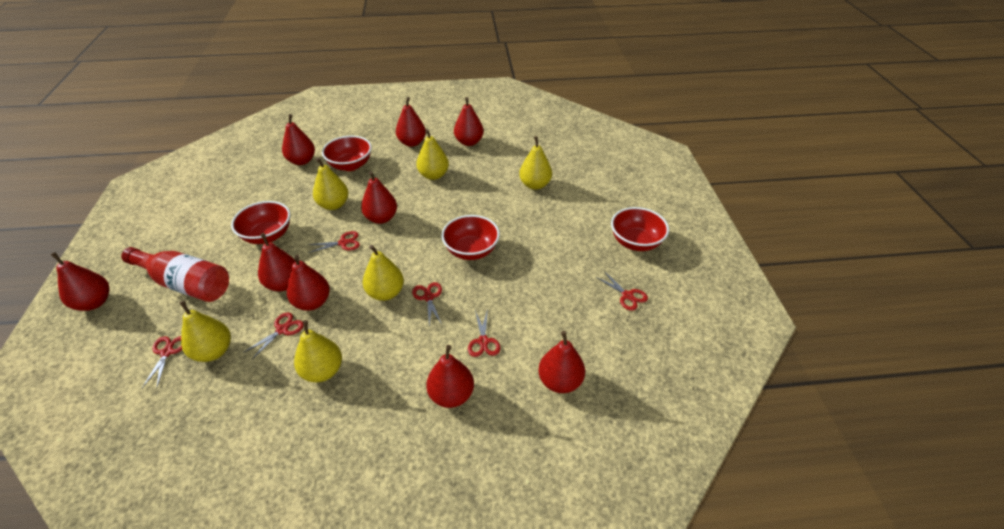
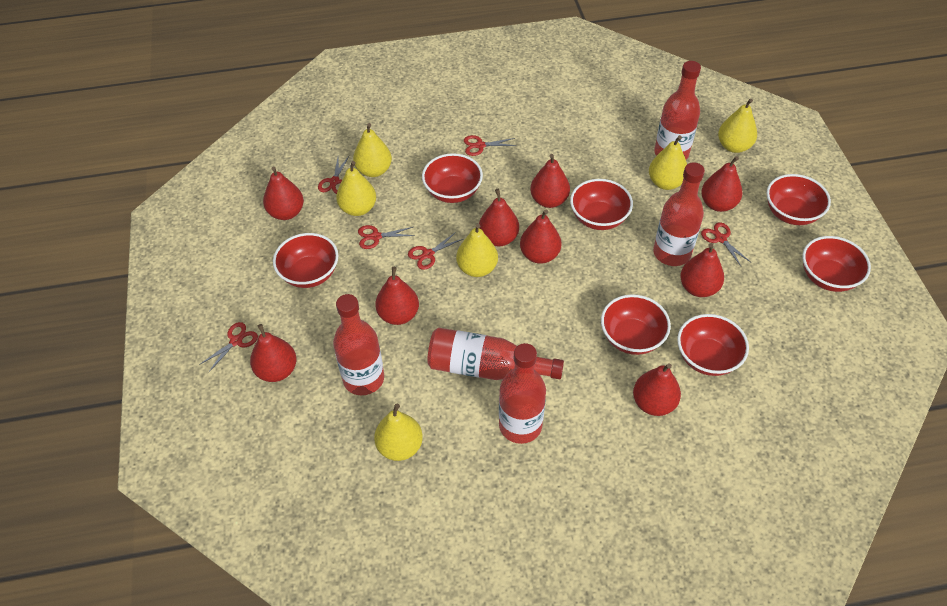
red bottle: 1 -> 5
red bowl: 4 -> 7

